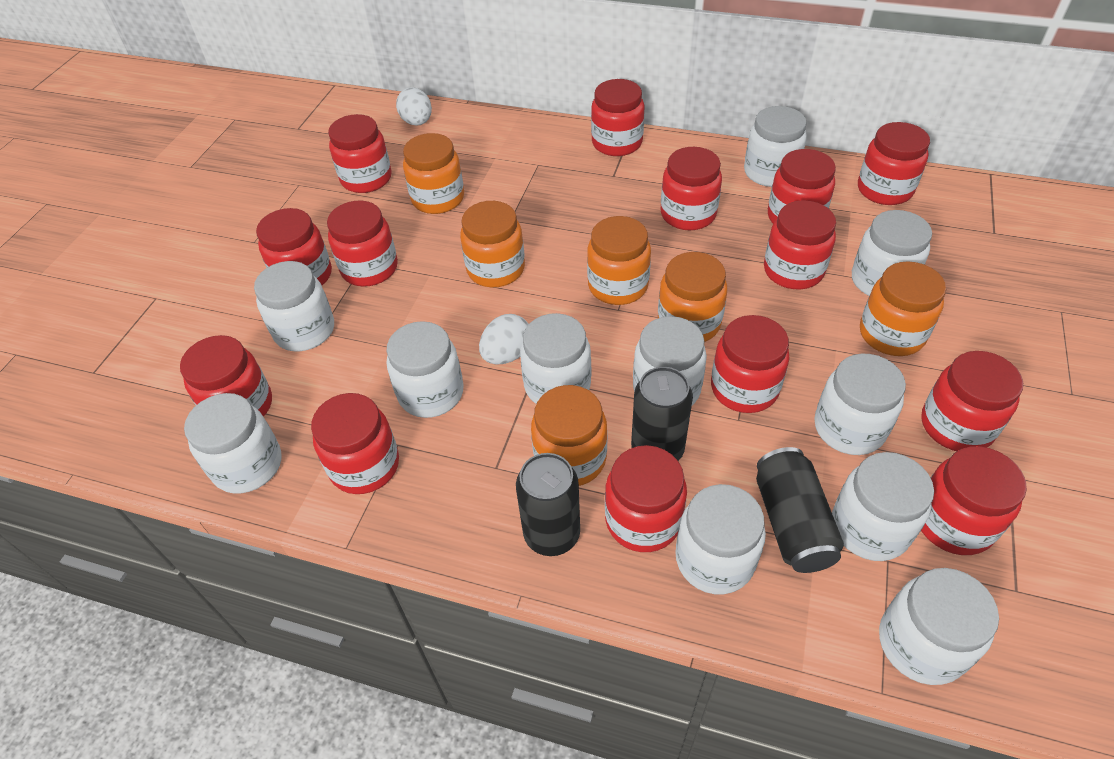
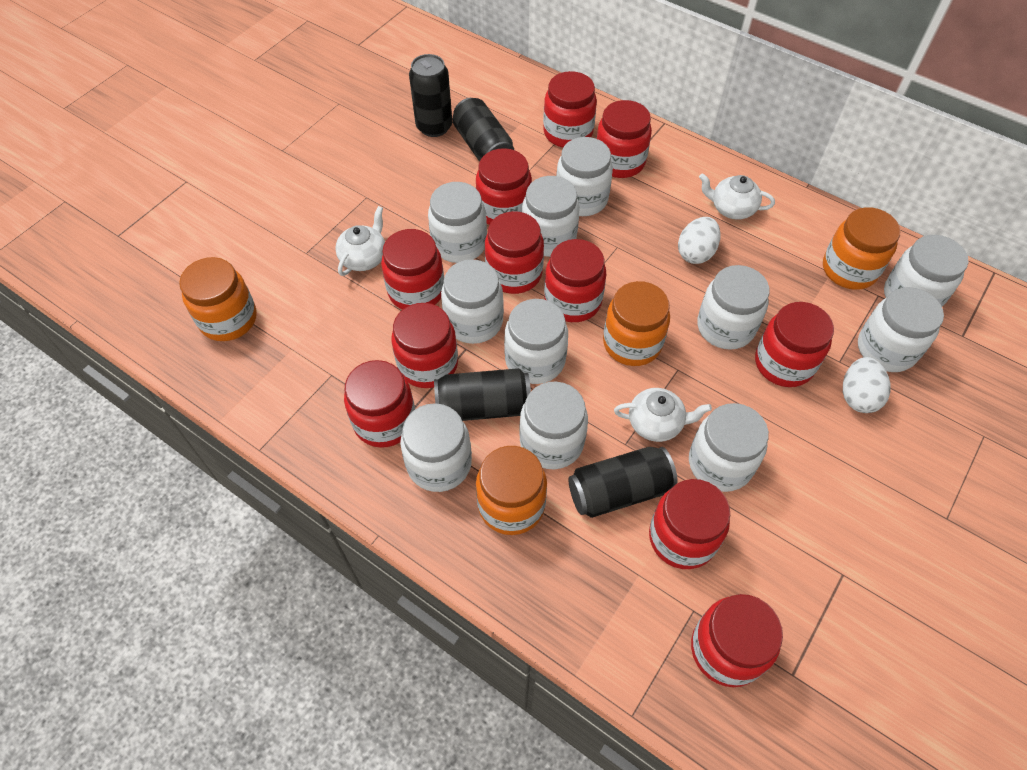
black can: 3 -> 4
orange jar: 6 -> 4
red jar: 14 -> 11
white teapot: 0 -> 3

